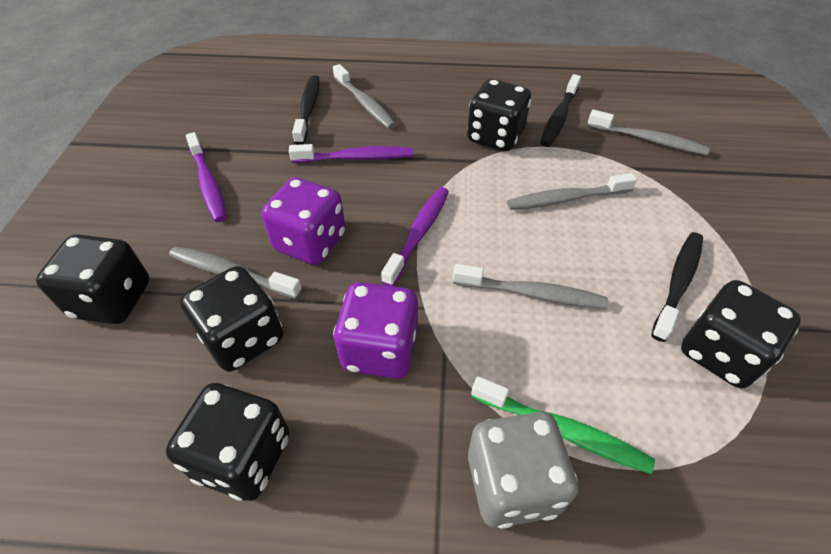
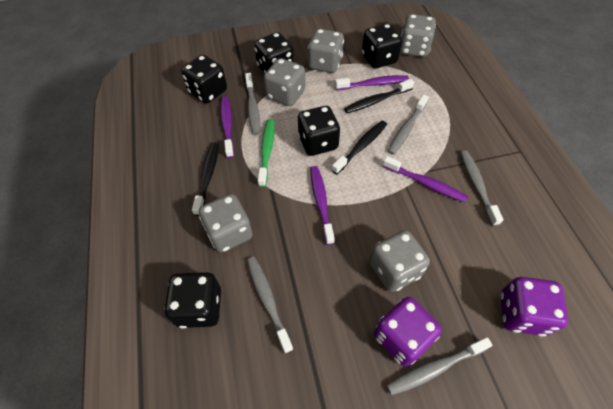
grey dice: 1 -> 5
purple toothbrush: 3 -> 4

